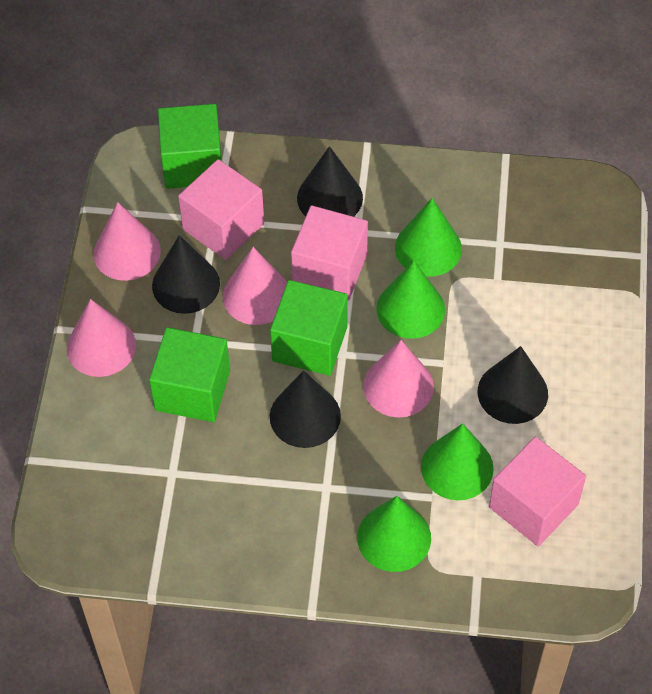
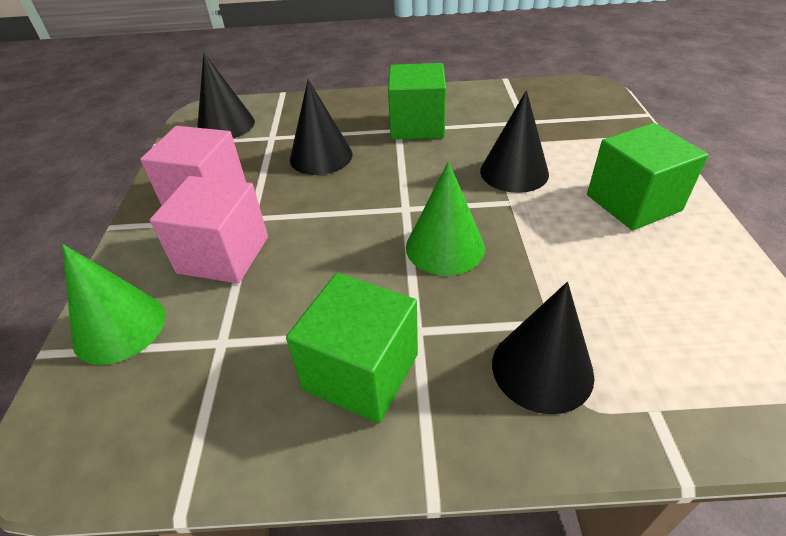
green cone: 4 -> 2
pink cone: 4 -> 0
pink cube: 3 -> 2

